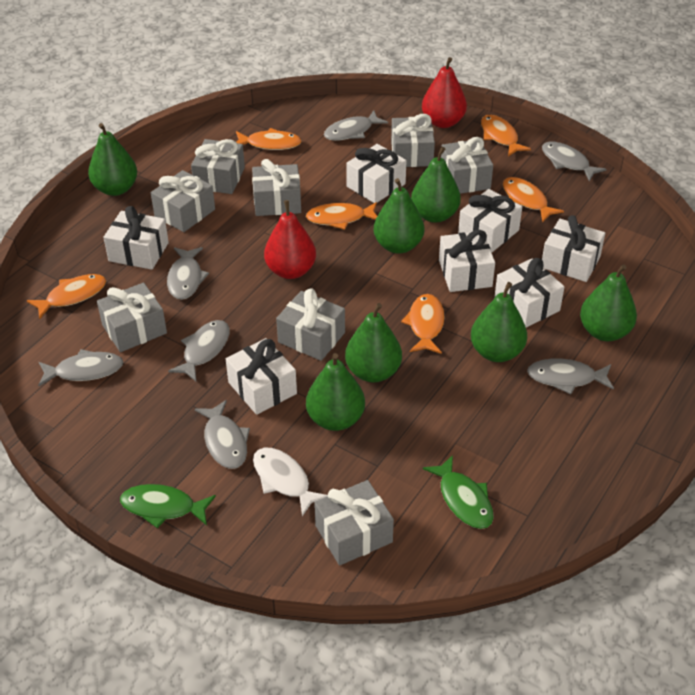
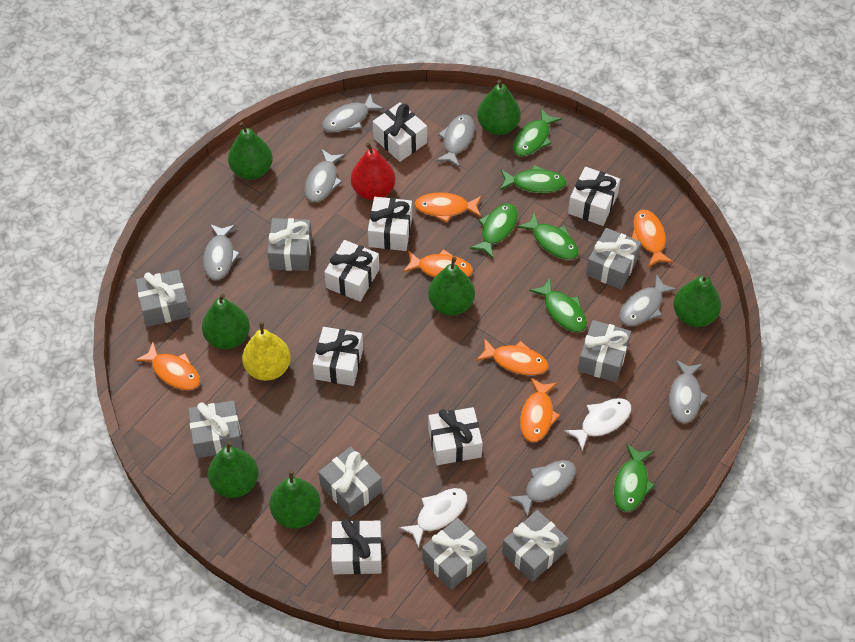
green fish: 2 -> 6
red pear: 2 -> 1
white fish: 1 -> 2
yellow pear: 0 -> 1

